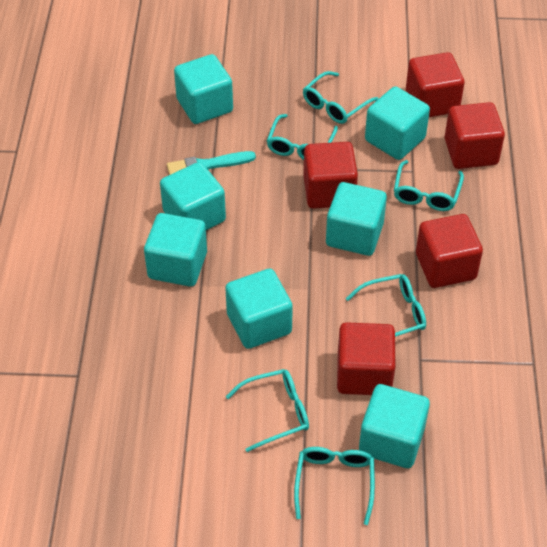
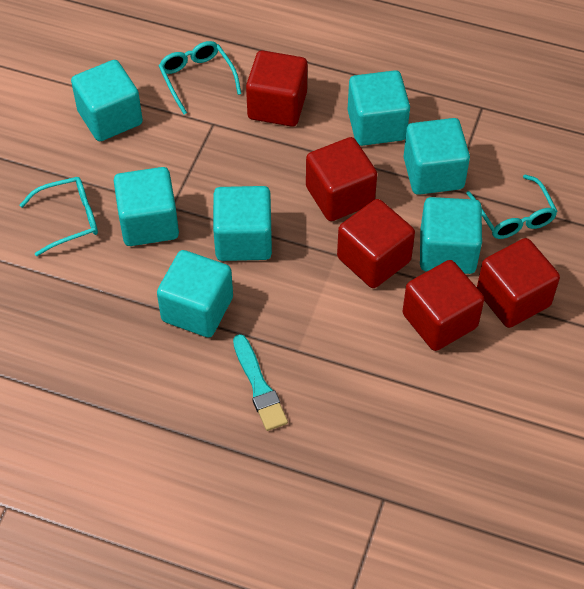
turquoise glasses: 6 -> 3

